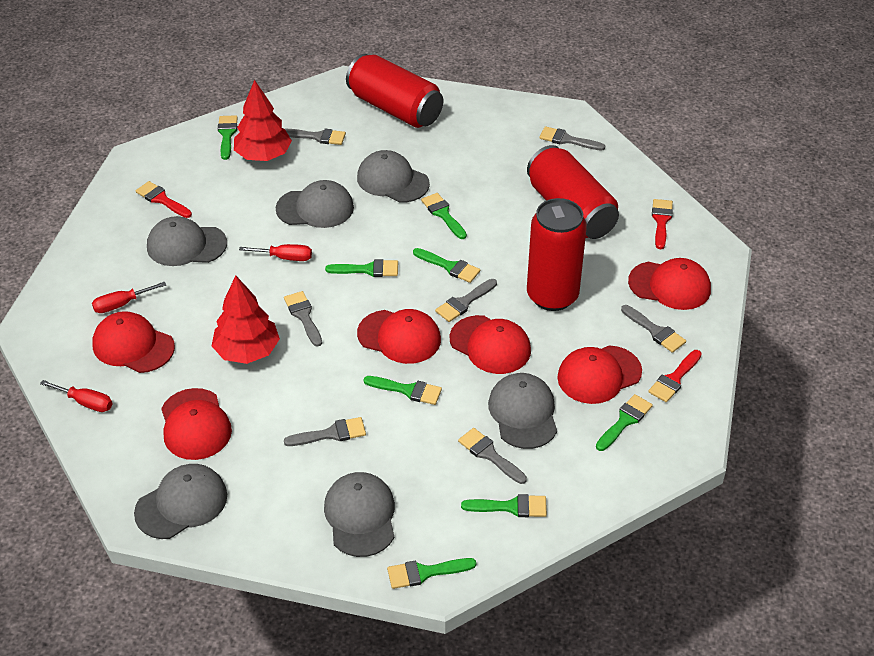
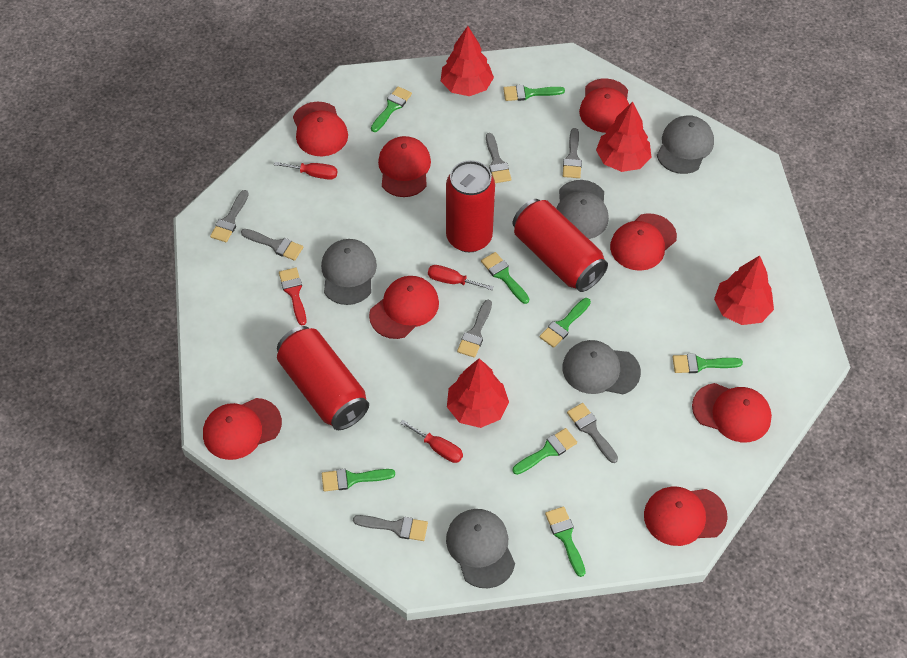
grey cap: 6 -> 5
red brush: 3 -> 1
red cap: 6 -> 8
red tree: 2 -> 4

